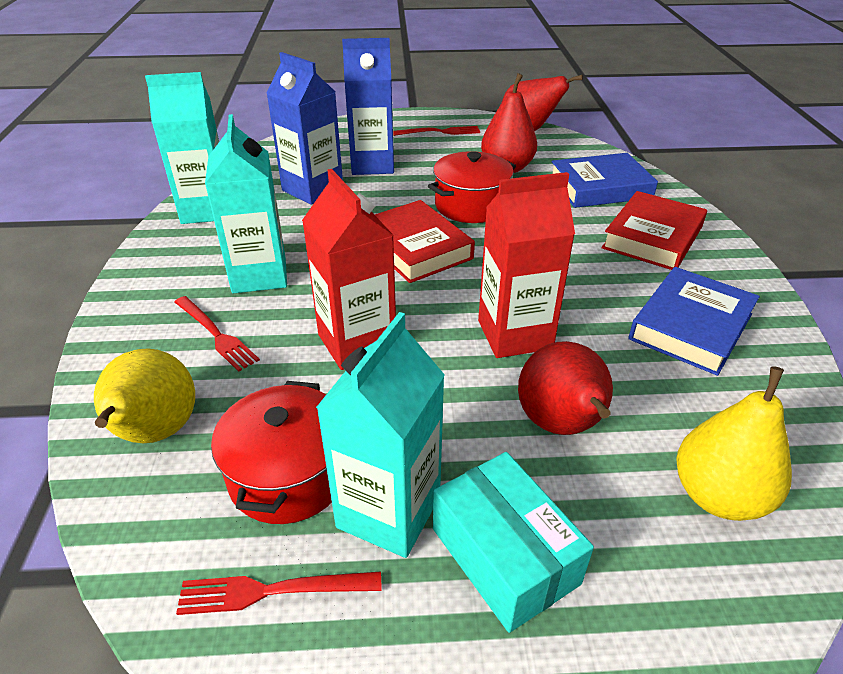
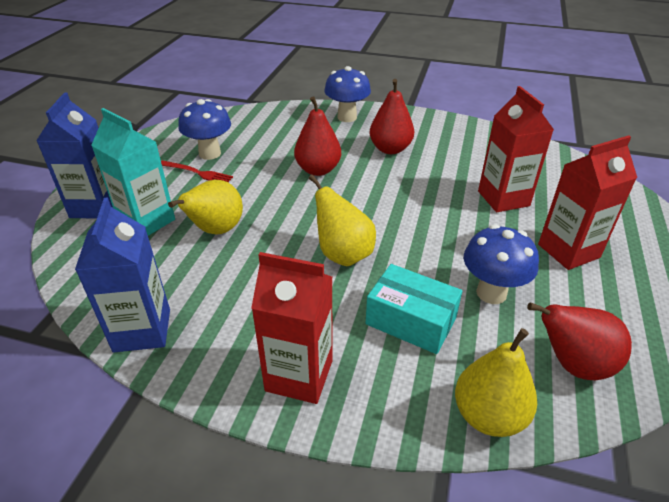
blue book: 2 -> 0
blue mushroom: 0 -> 3
red book: 2 -> 0
red carton: 2 -> 3
red fork: 3 -> 1
red pot: 2 -> 0
turquoise carton: 3 -> 1
yellow pear: 2 -> 3

